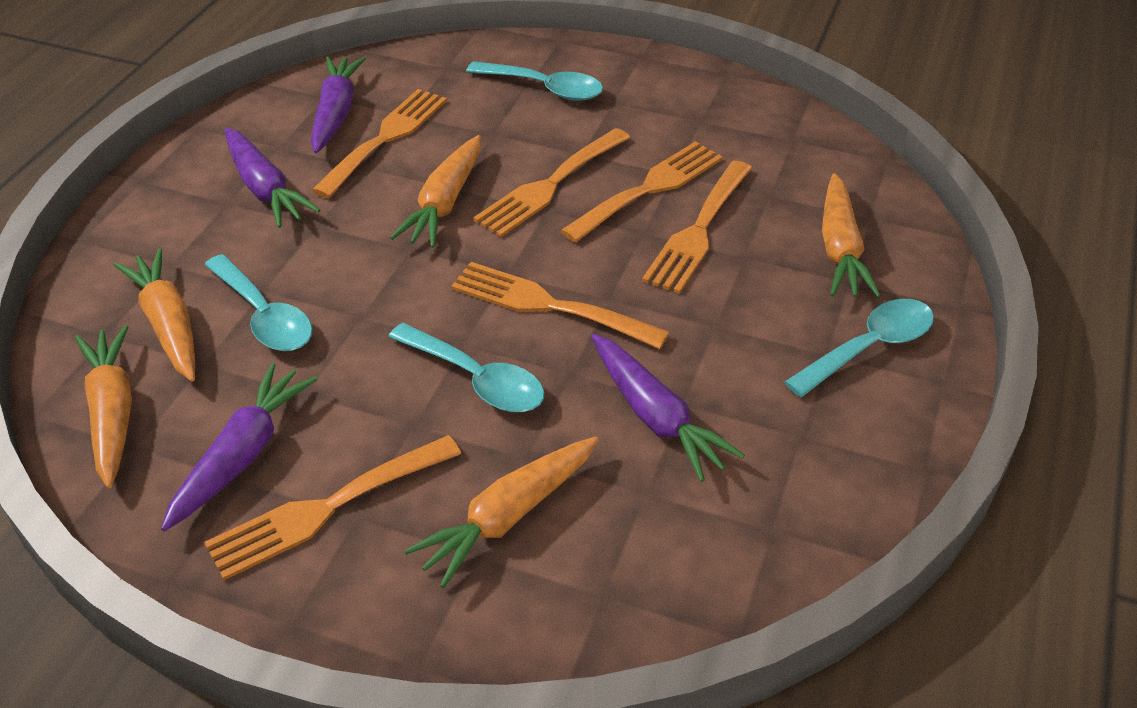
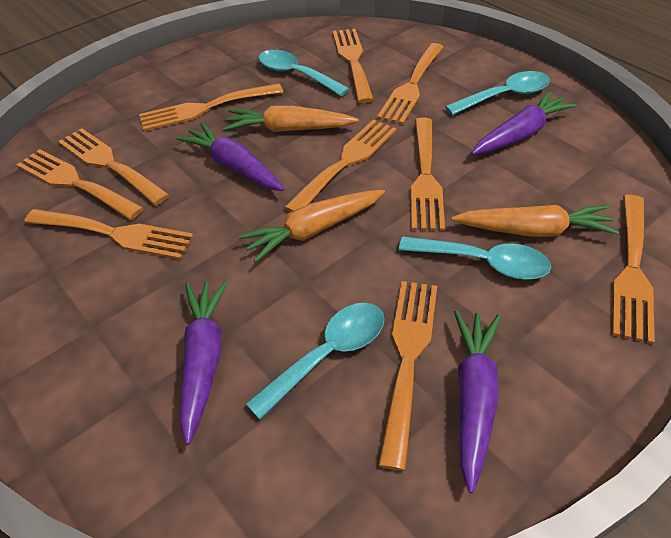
orange carrot: 5 -> 3
orange fork: 6 -> 10

